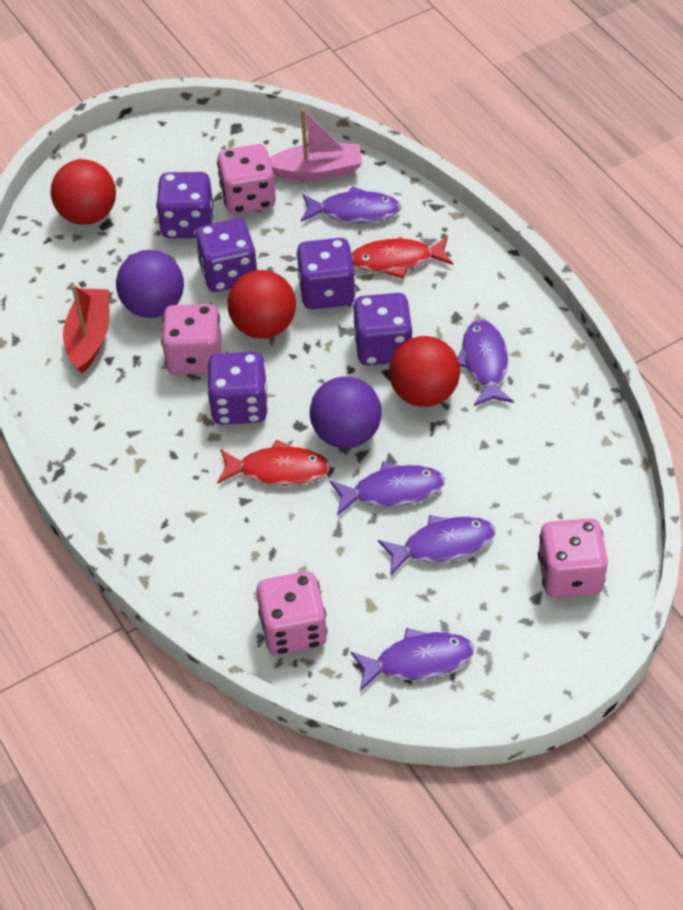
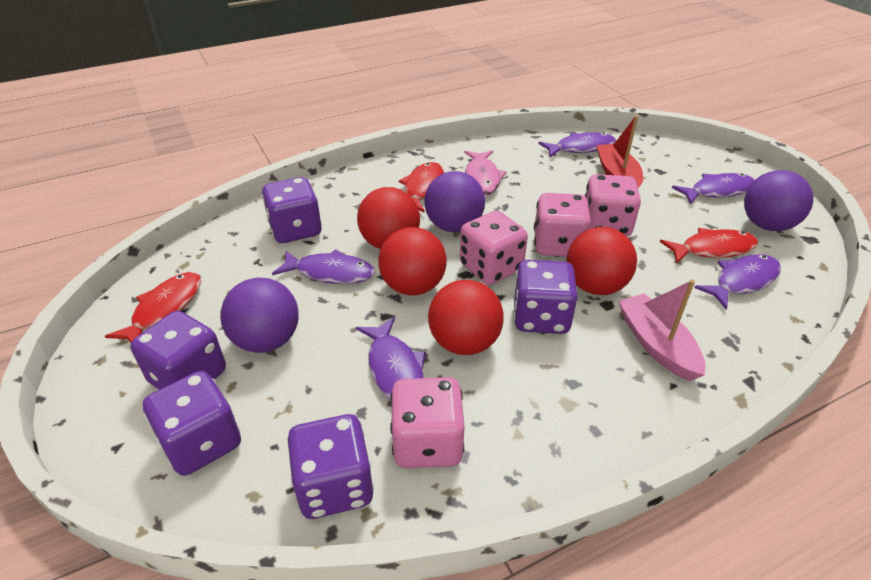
pink fish: 0 -> 1
purple ball: 2 -> 3
red ball: 3 -> 4
red fish: 2 -> 3

